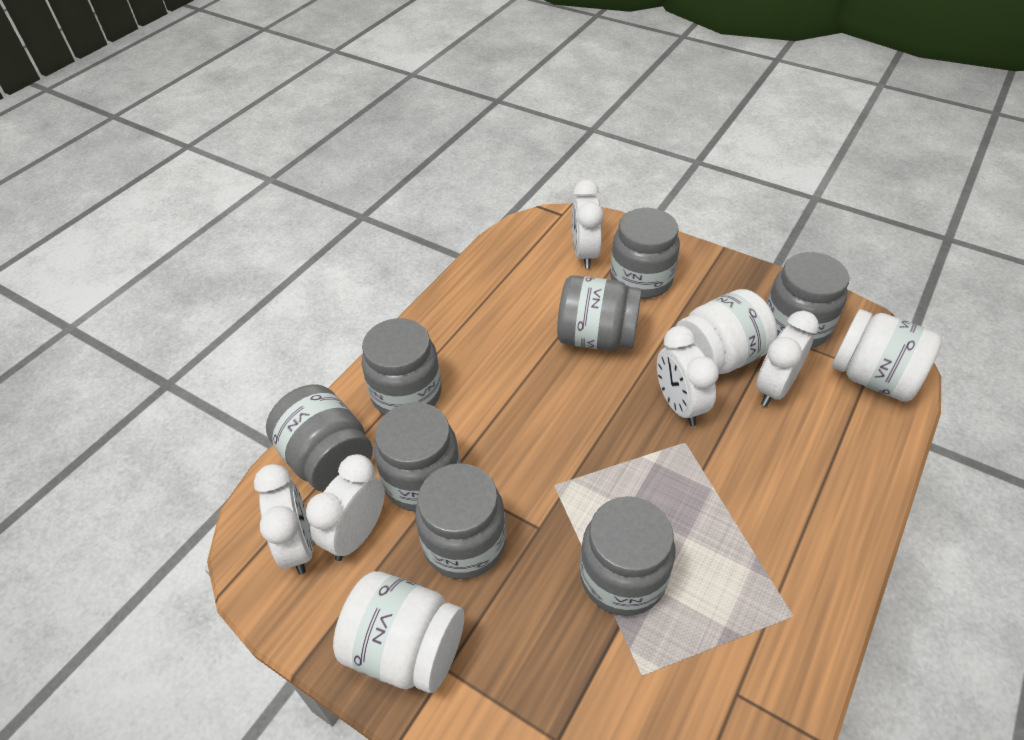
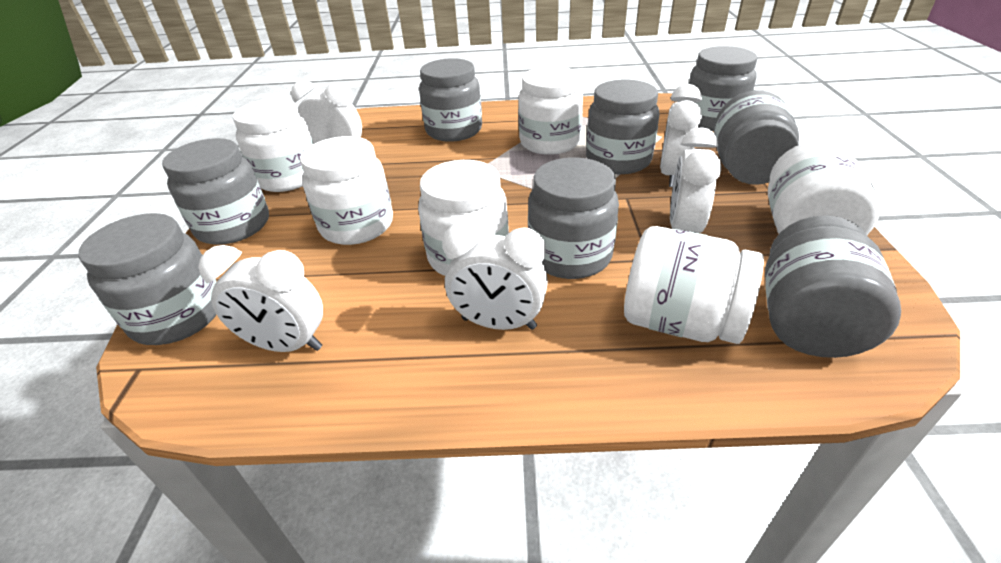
white jar: 3 -> 6

